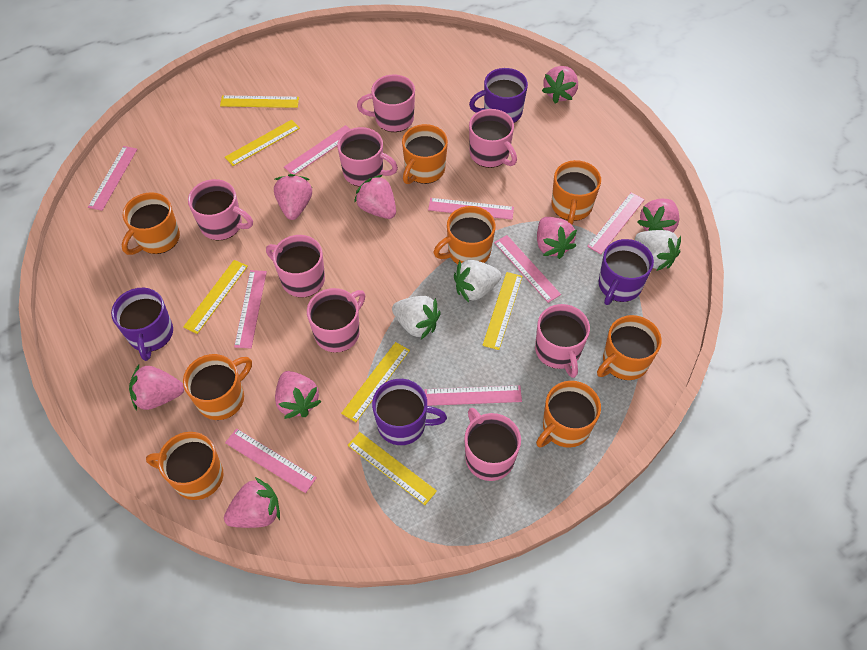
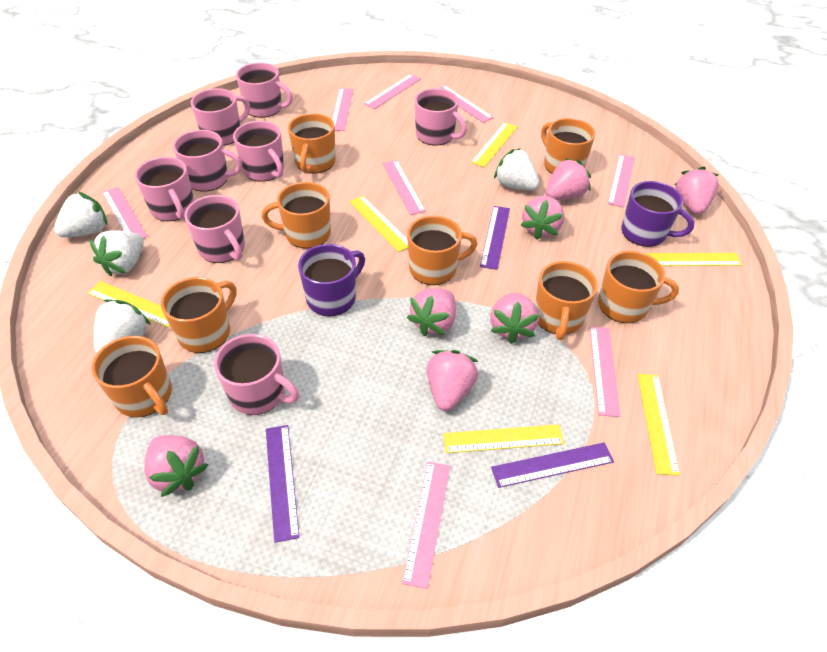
pink strawberry: 8 -> 7
purple mug: 4 -> 2
purple ruler: 0 -> 3
white strawberry: 3 -> 4

